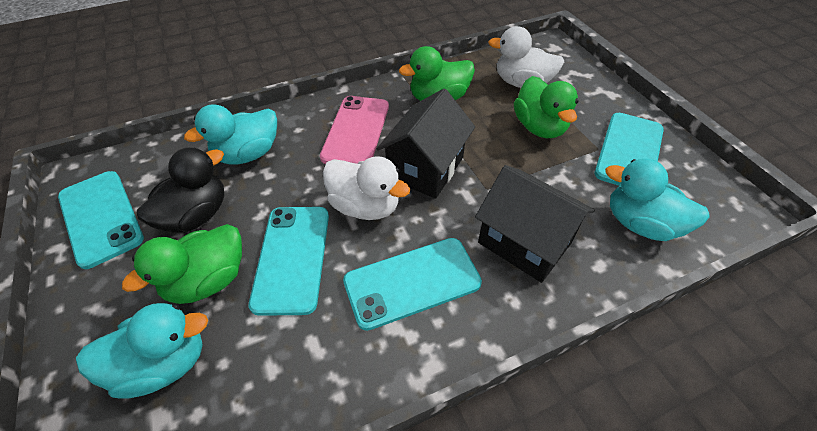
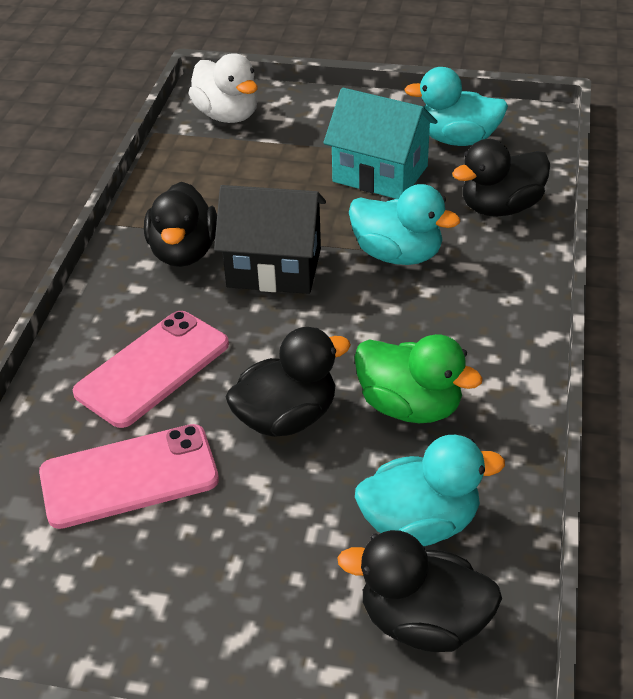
black duck: 1 -> 4
black house: 2 -> 1
green duck: 3 -> 1
pink phone: 1 -> 2
turquoise house: 0 -> 1
turquoise phone: 4 -> 0
white duck: 2 -> 1

